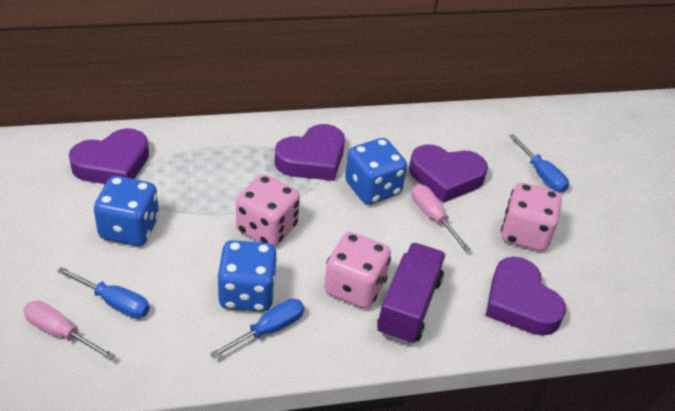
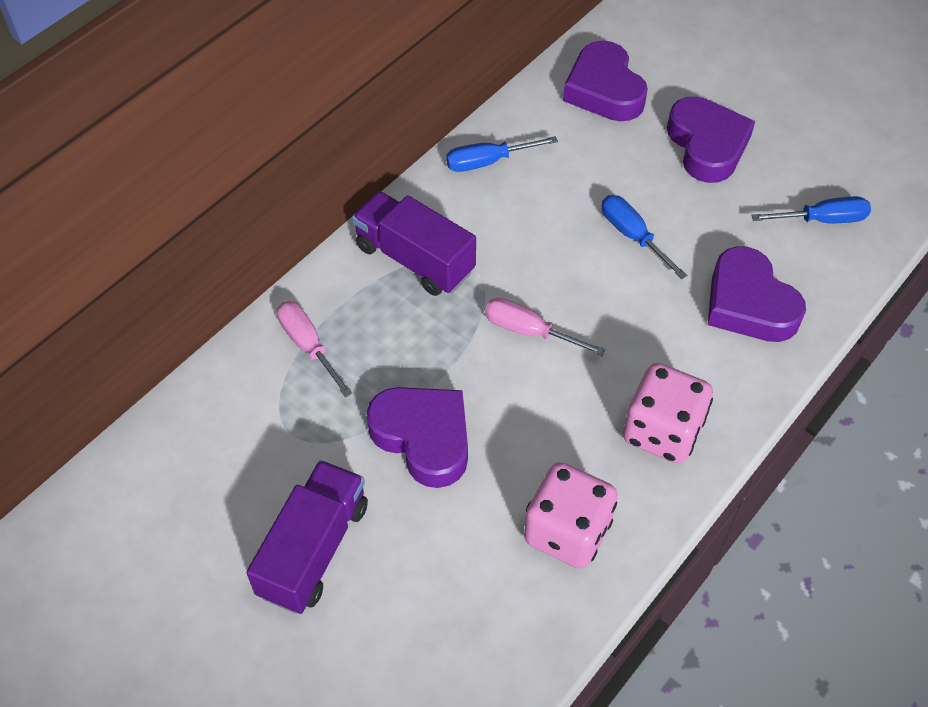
blue dice: 3 -> 0
pink dice: 3 -> 2
purple truck: 1 -> 2

